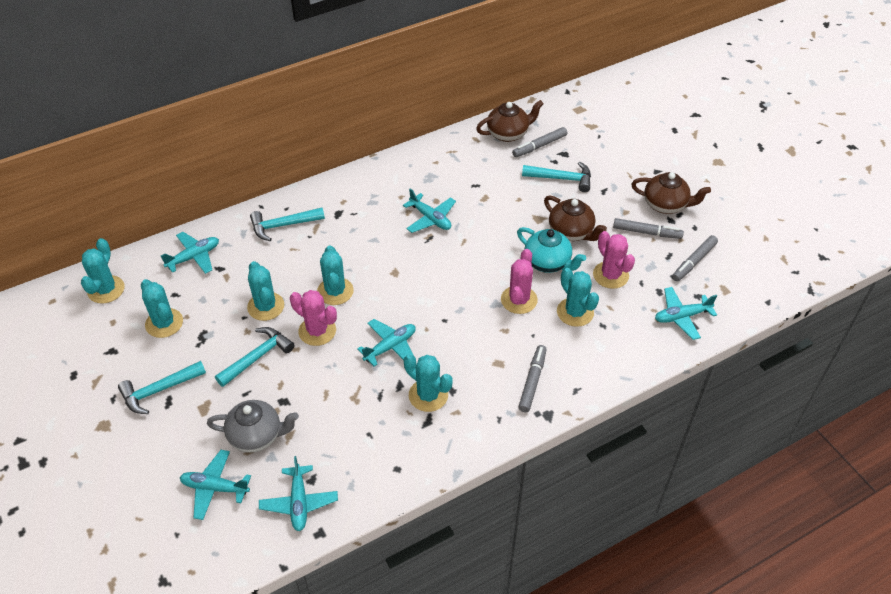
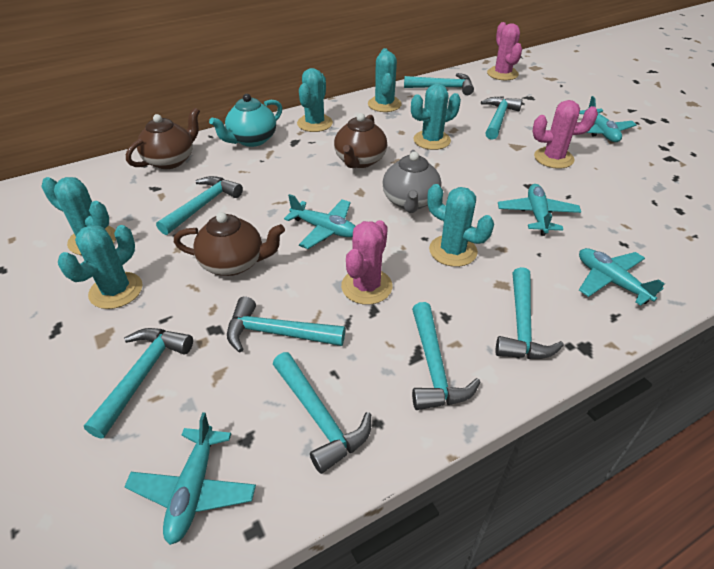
grey marker: 4 -> 0
turquoise hammer: 4 -> 8
turquoise plane: 6 -> 5

